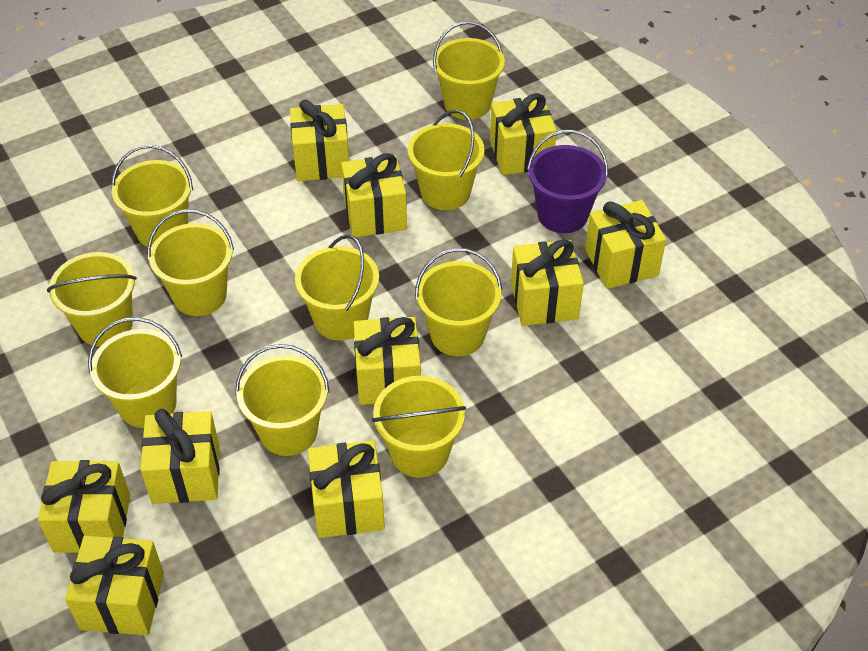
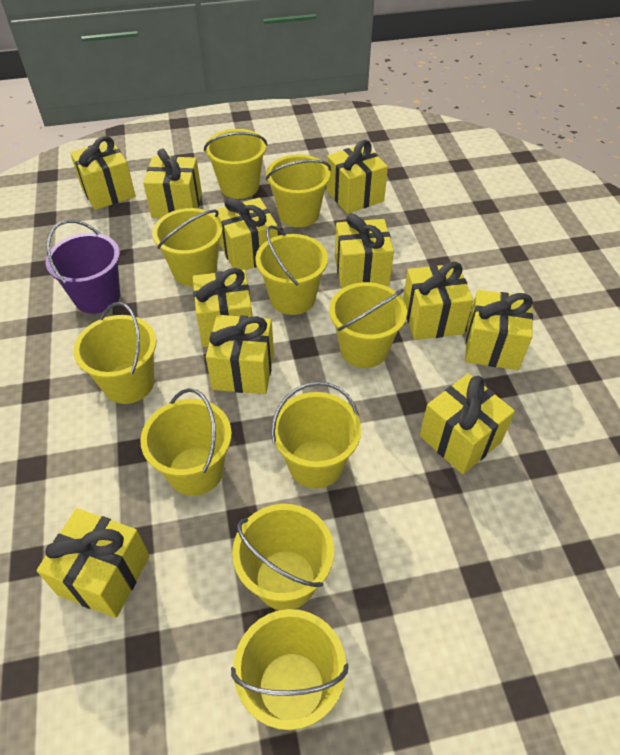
yellow gift: 10 -> 11

